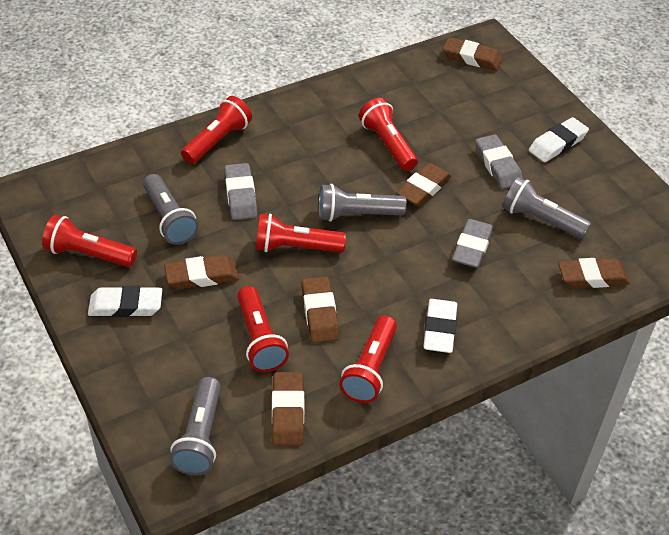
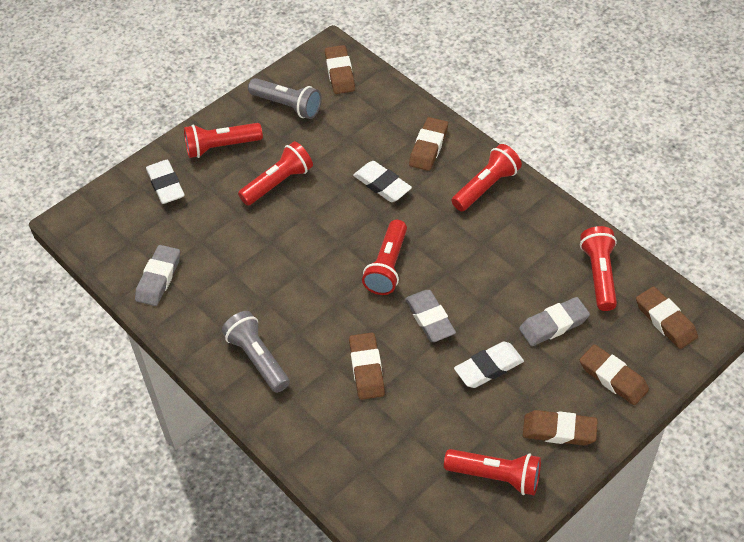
grey flashlight: 4 -> 2

